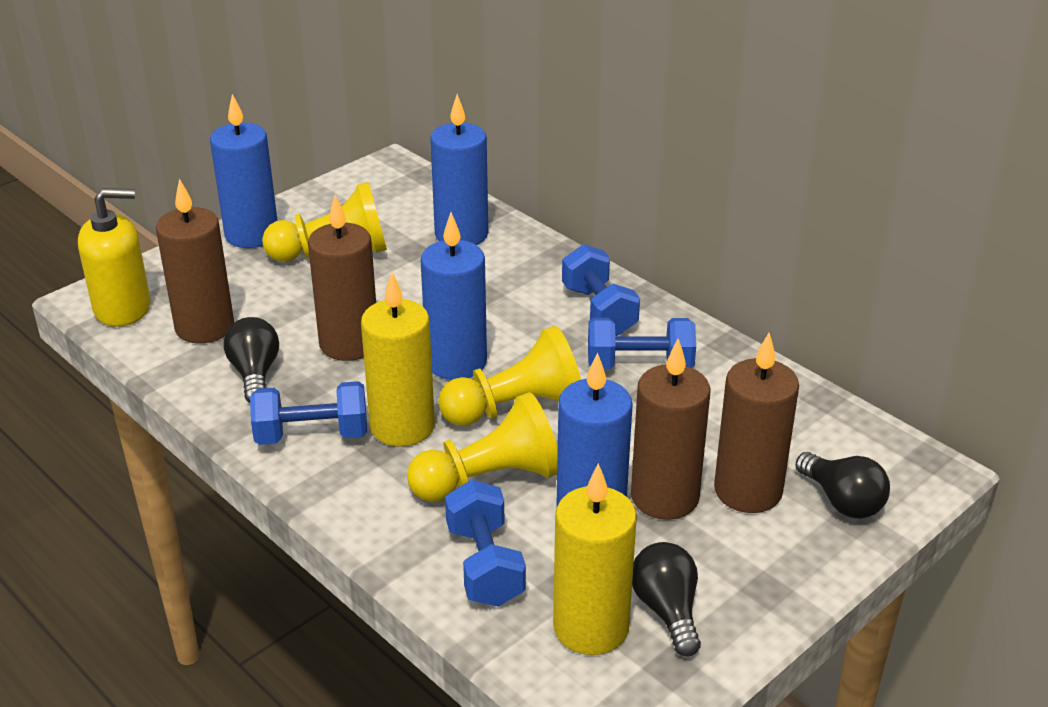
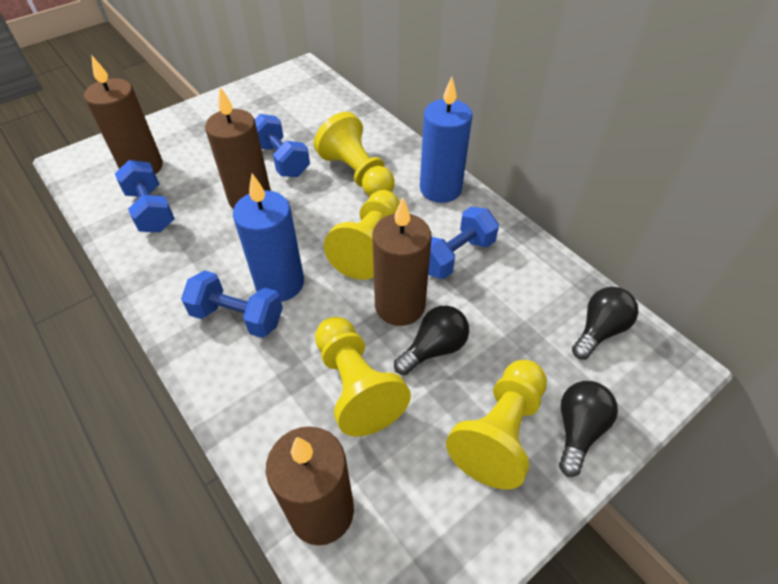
blue candle: 4 -> 2
yellow candle: 2 -> 0
yellow pawn: 3 -> 4
yellow soap dispenser: 1 -> 0

